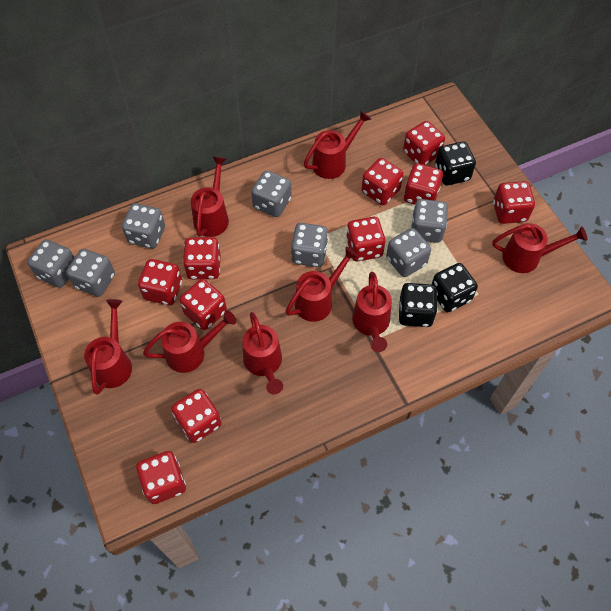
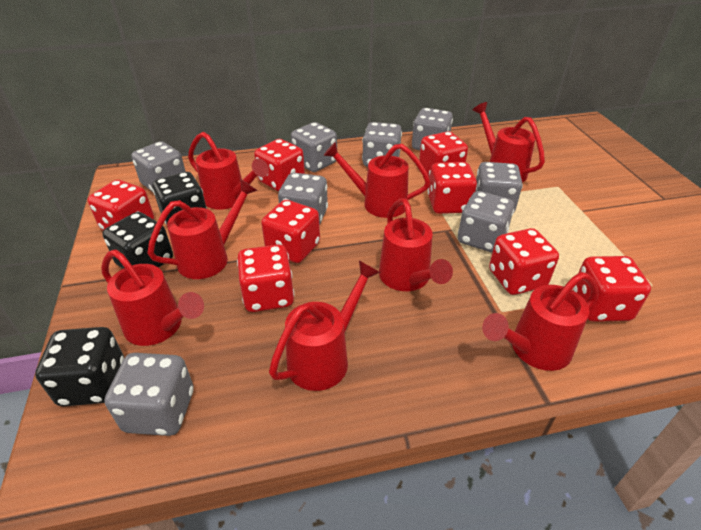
grey dice: 7 -> 8
red dice: 10 -> 8

